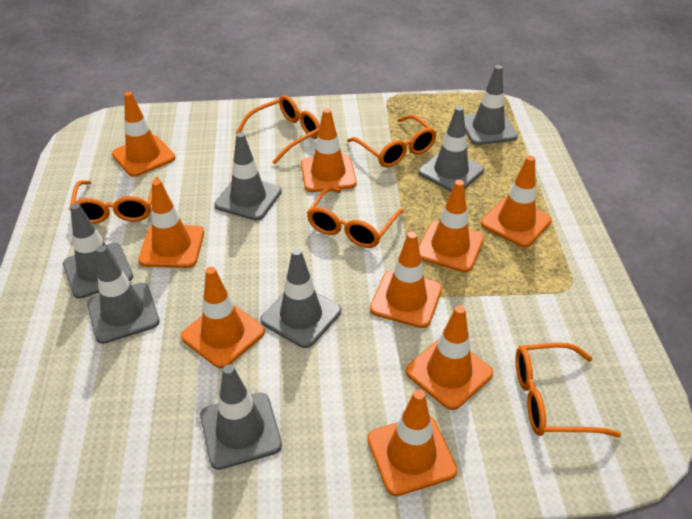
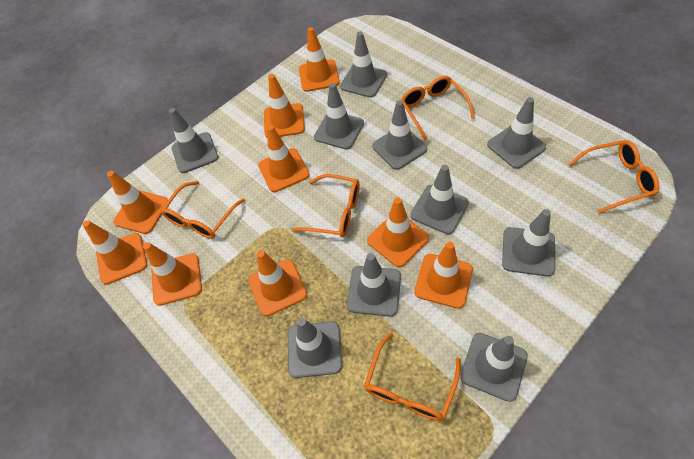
grey traffic cone: 7 -> 10

